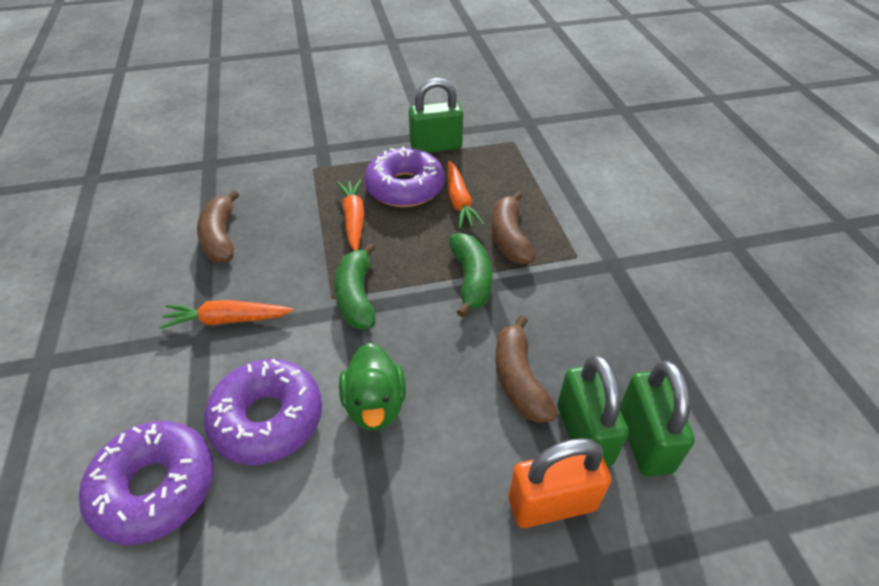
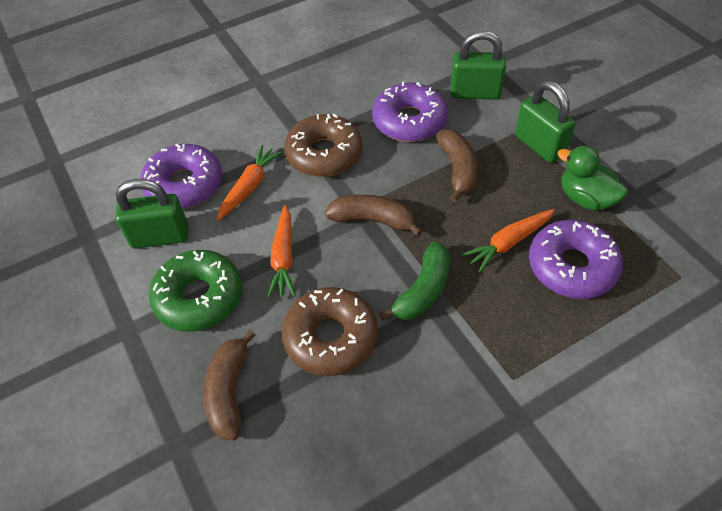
brown donut: 0 -> 2
green banana: 2 -> 1
green donut: 0 -> 1
orange padlock: 1 -> 0

